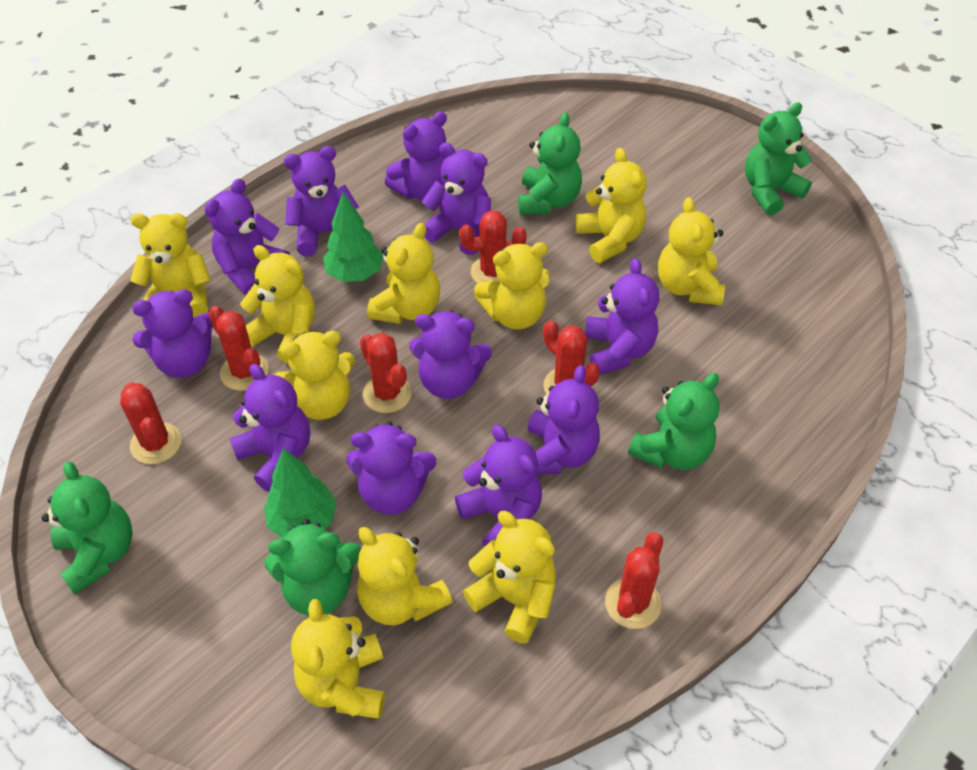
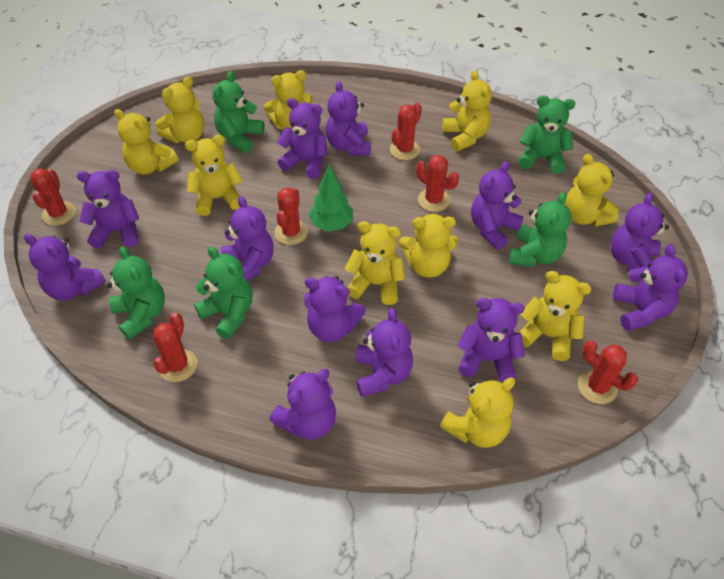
green tree: 2 -> 1
purple teddy bear: 11 -> 12

